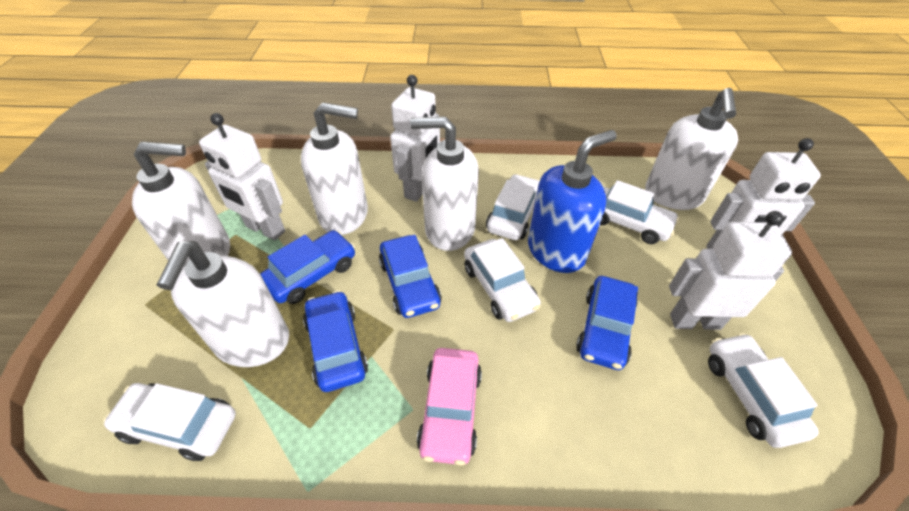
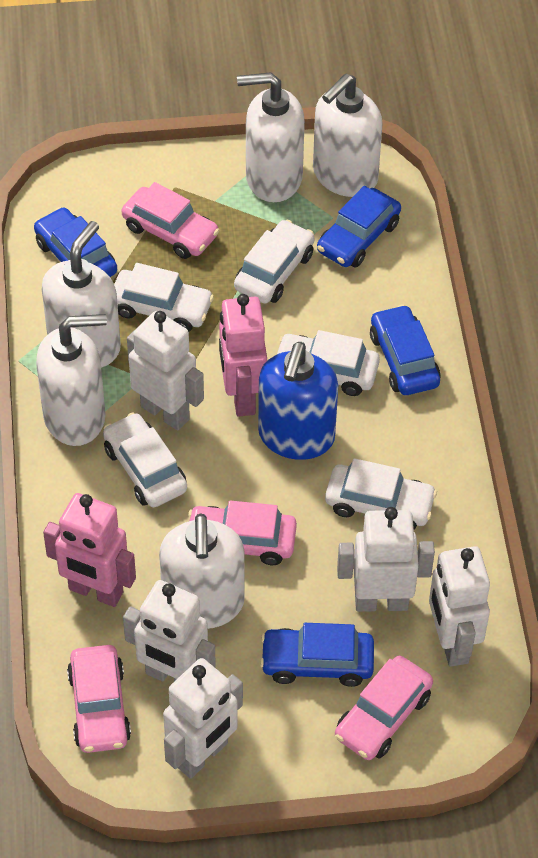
pink car: 1 -> 4
pink robot: 0 -> 2
white robot: 4 -> 5

